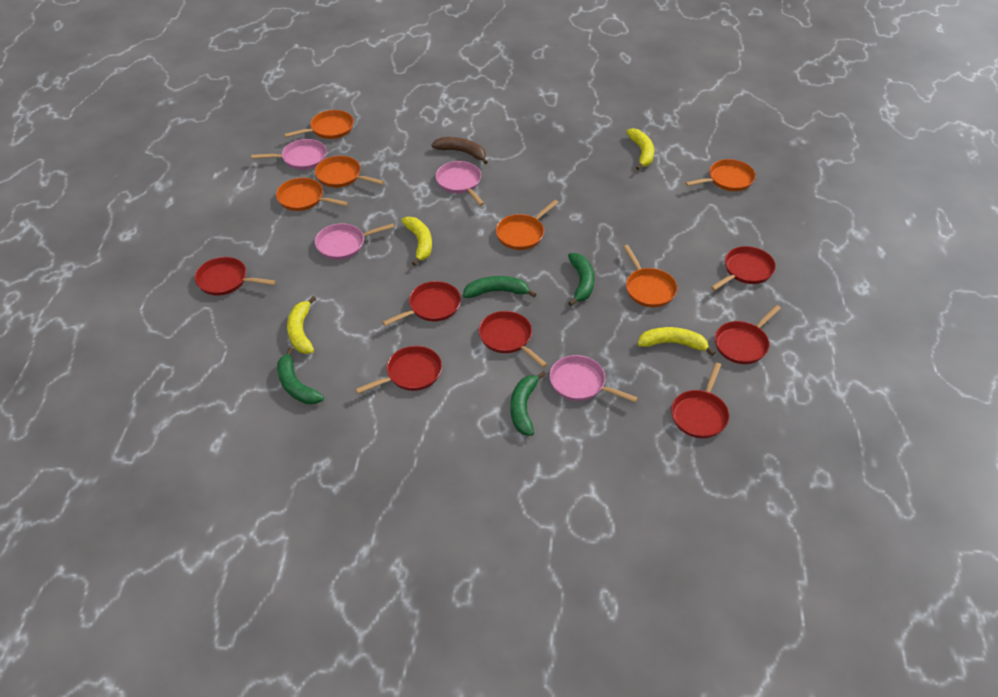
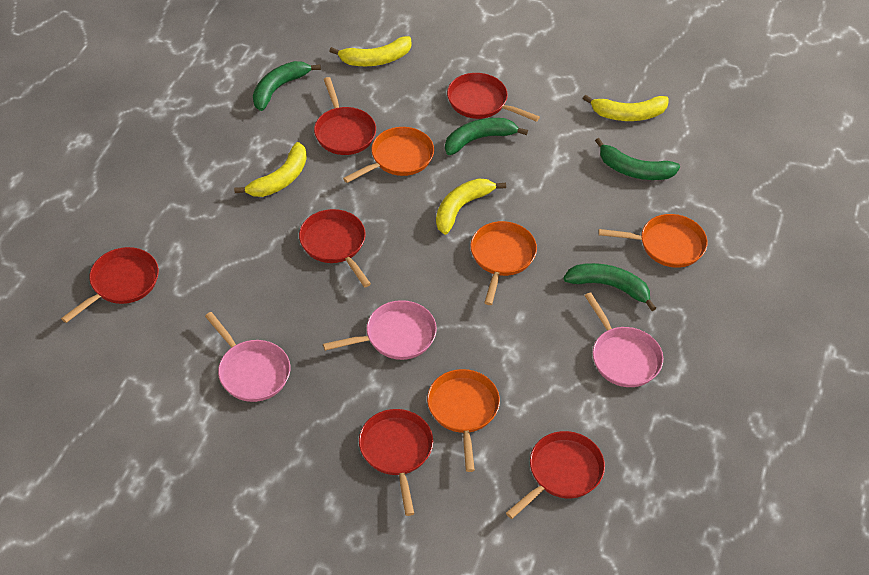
brown banana: 1 -> 0
orange pan: 6 -> 4
pink pan: 4 -> 3
red pan: 7 -> 6

